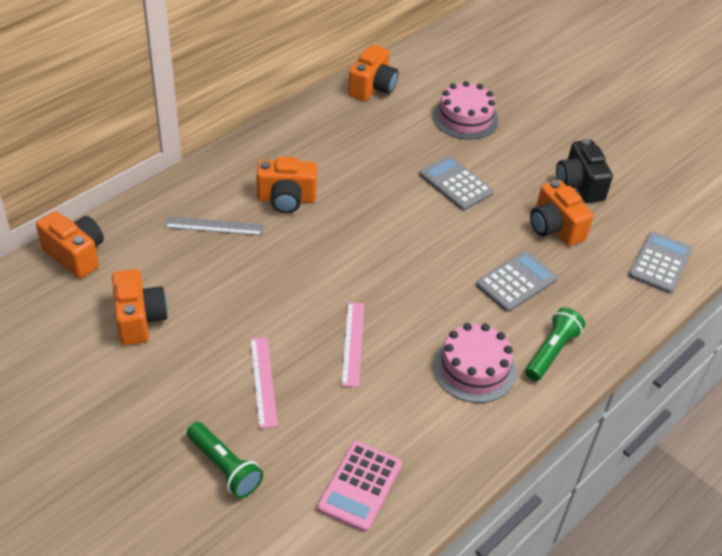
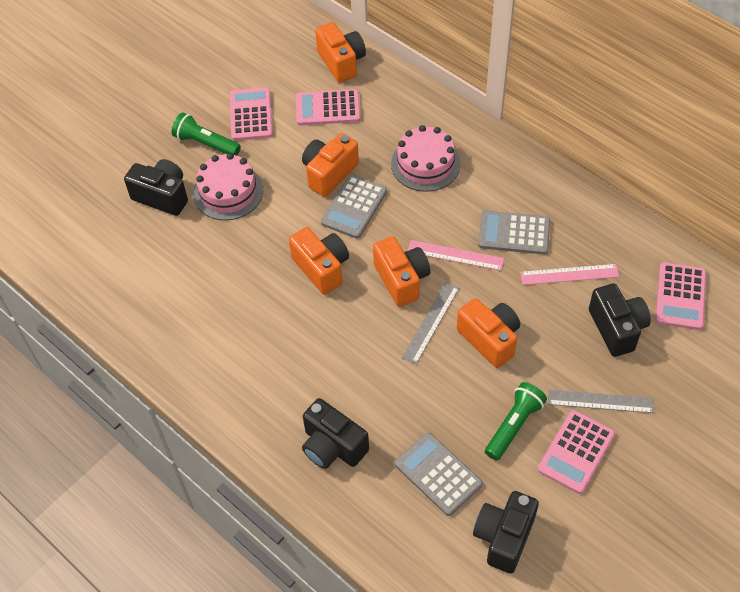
black camera: 1 -> 4
grey ruler: 1 -> 2
pink calculator: 1 -> 4

